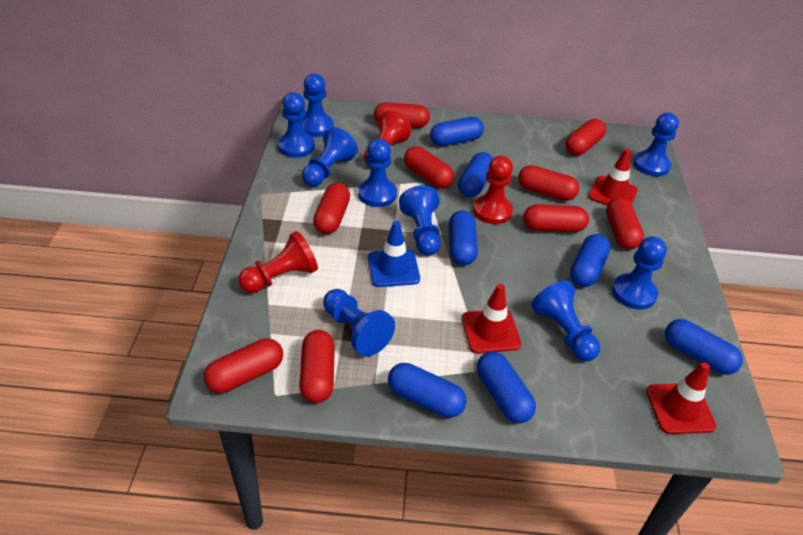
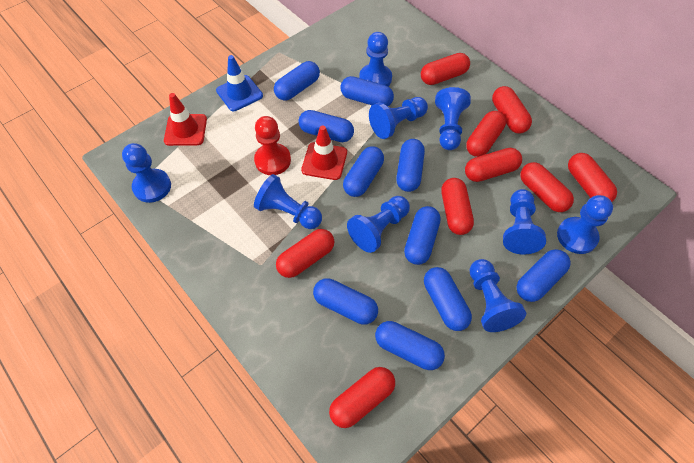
blue capsule: 7 -> 10
red pawn: 3 -> 1
red traffic cone: 3 -> 2

